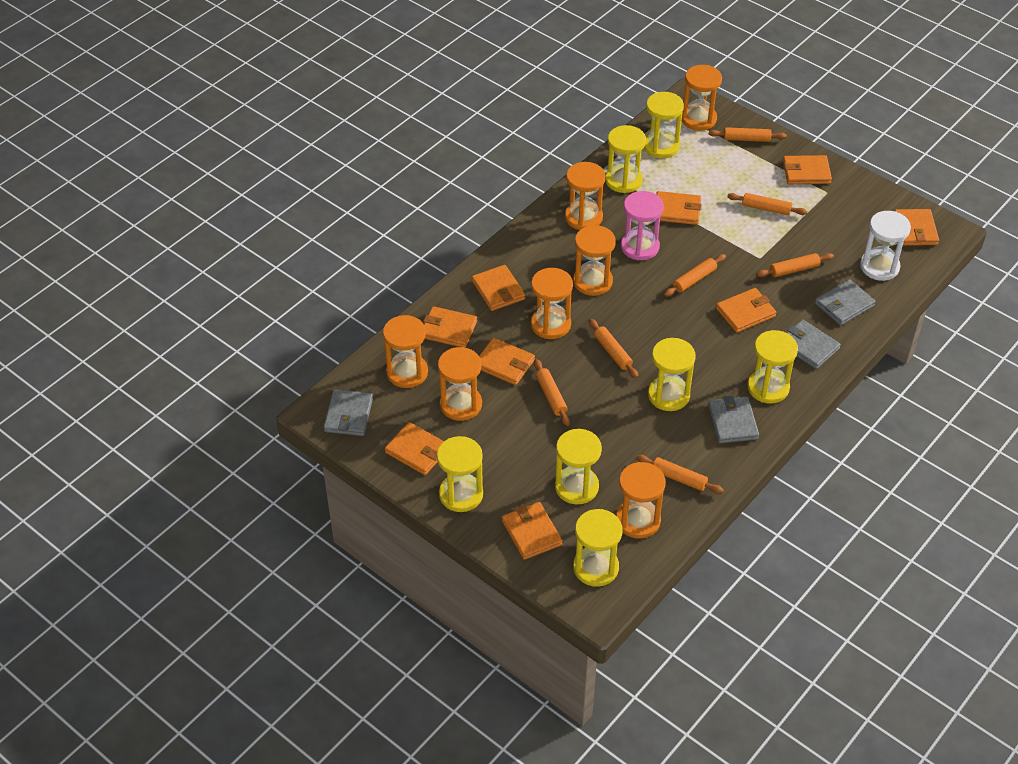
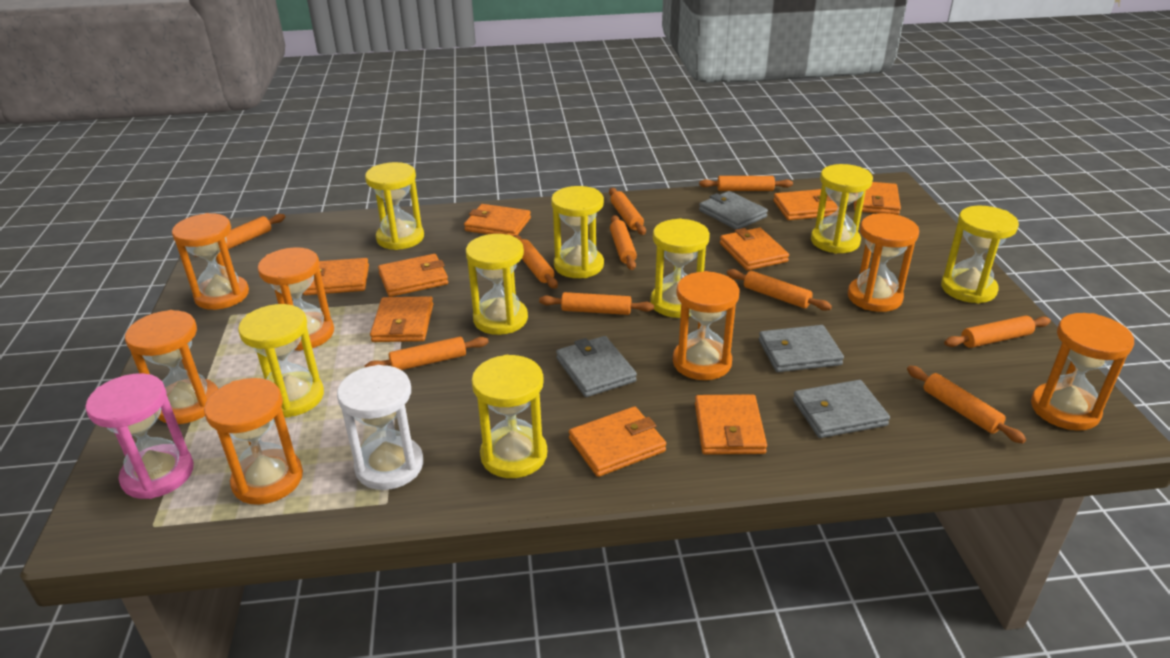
orange rolling pin: 7 -> 10
yellow hourglass: 7 -> 8

